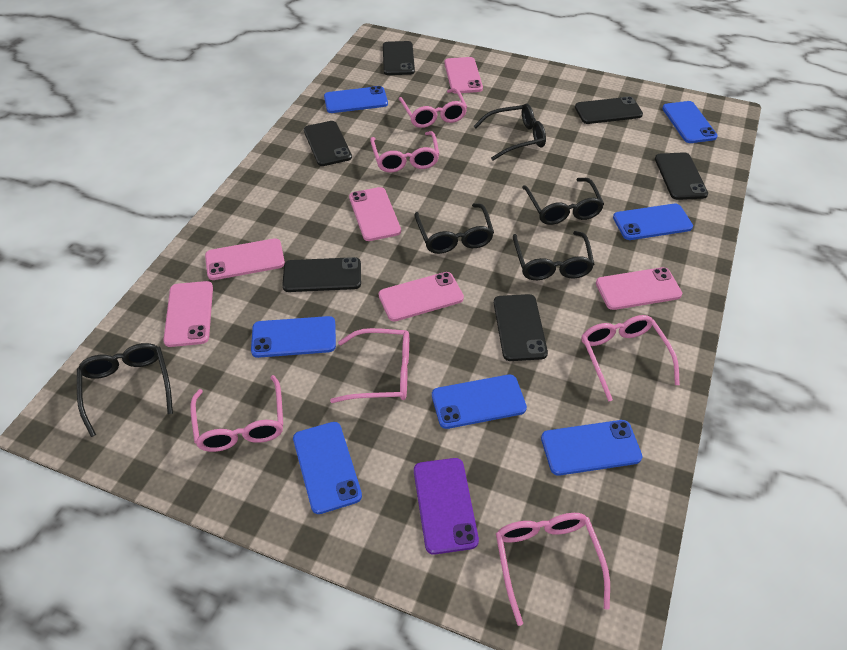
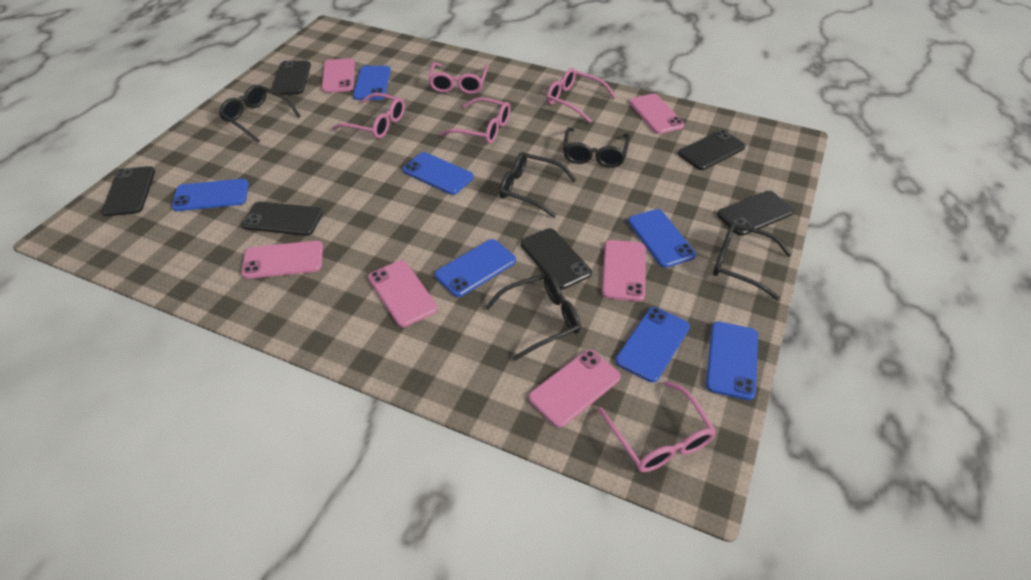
pink glasses: 6 -> 5
purple phone: 1 -> 0

